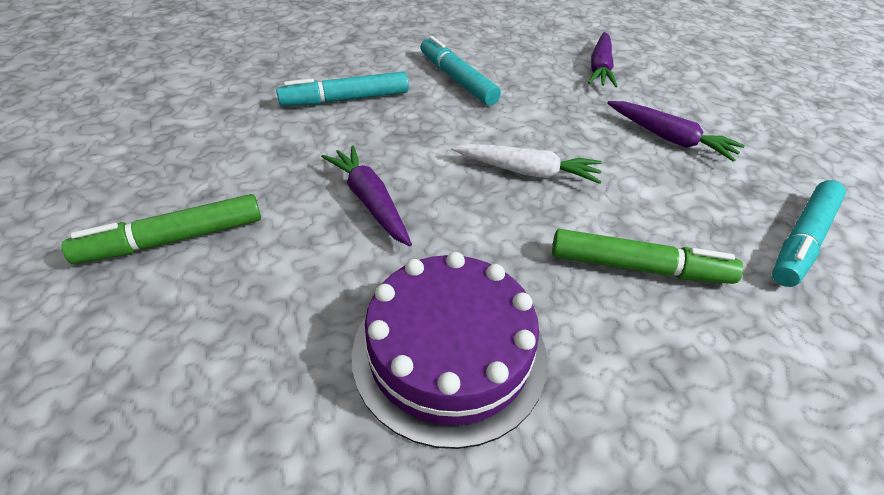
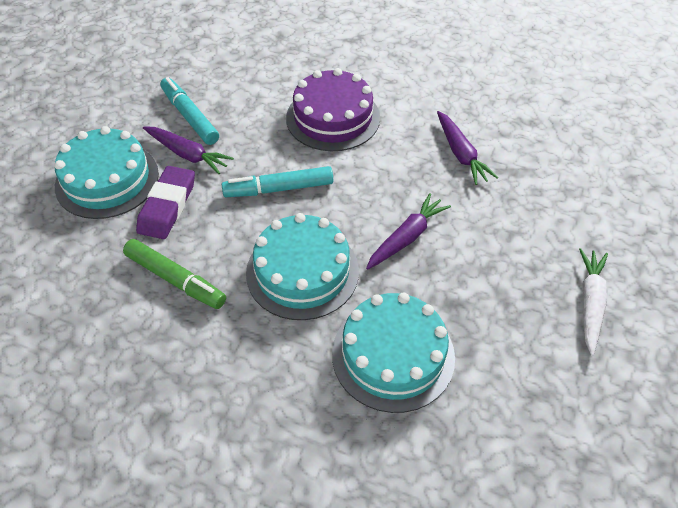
green marker: 2 -> 1
purple eraser: 0 -> 1
turquoise cake: 0 -> 3
turquoise marker: 3 -> 2

